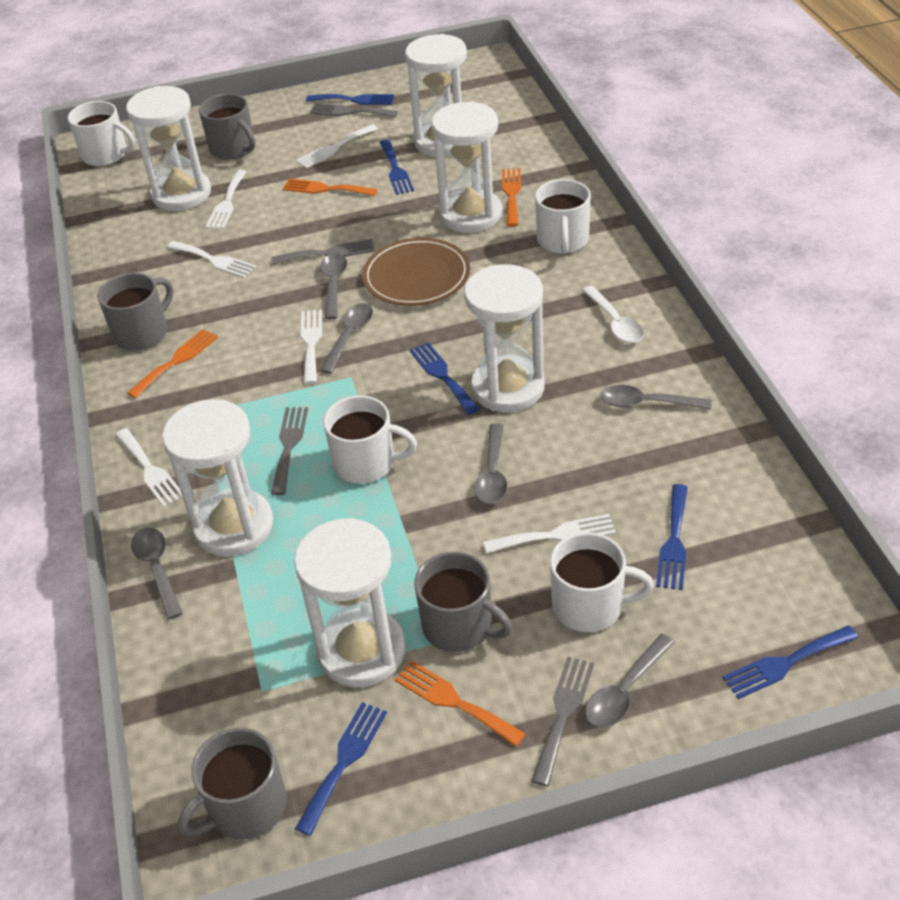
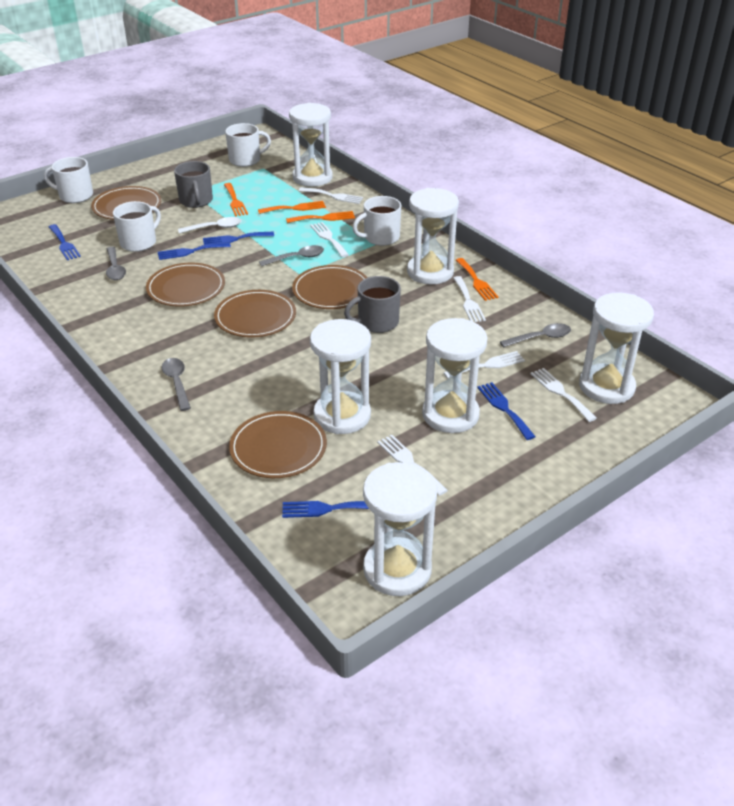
blue fork: 6 -> 5
brown plate: 1 -> 5
grey fork: 4 -> 0
grey mug: 4 -> 2
grey spoon: 6 -> 4

